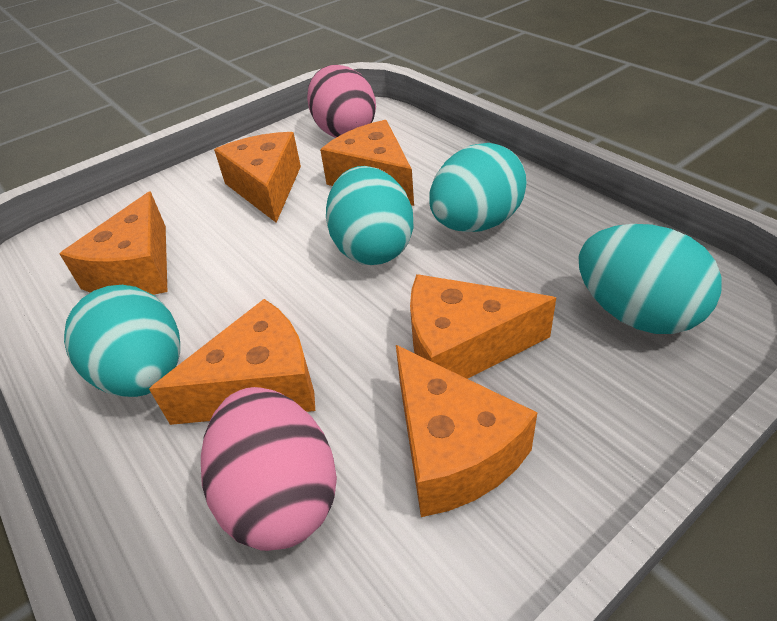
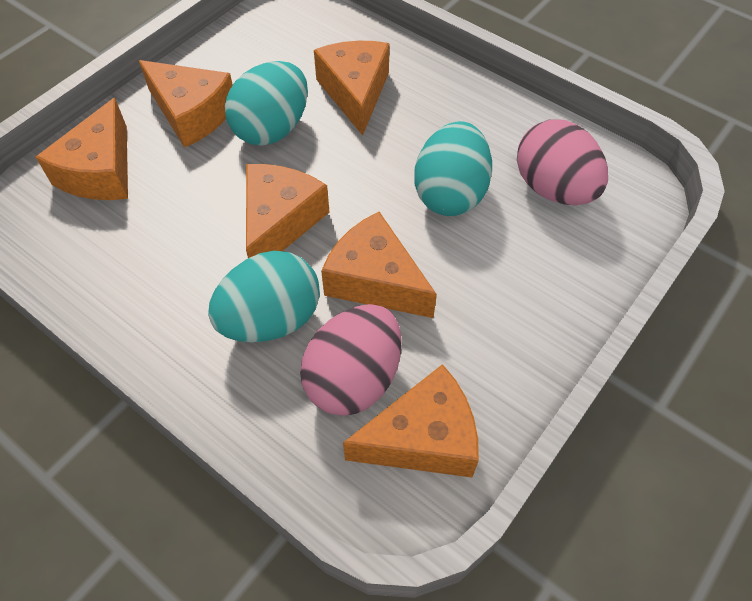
turquoise egg: 4 -> 3

